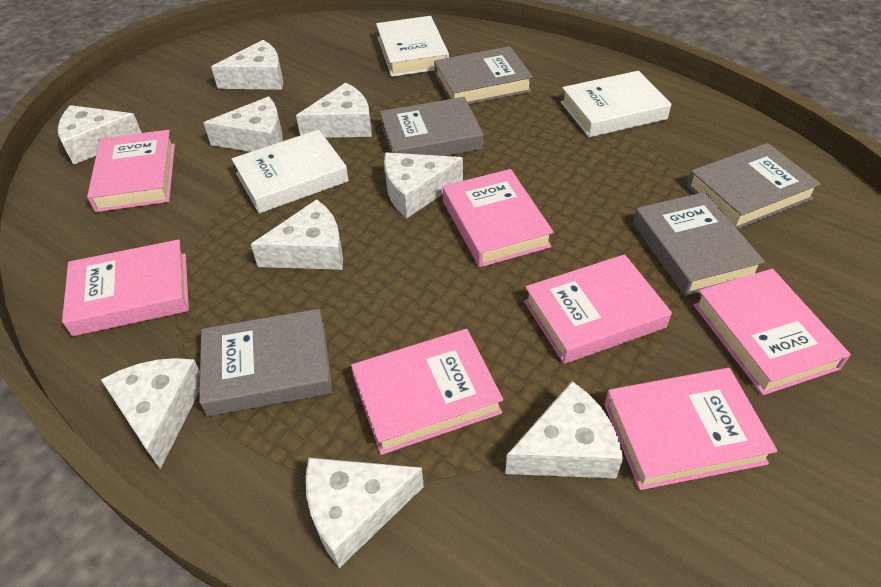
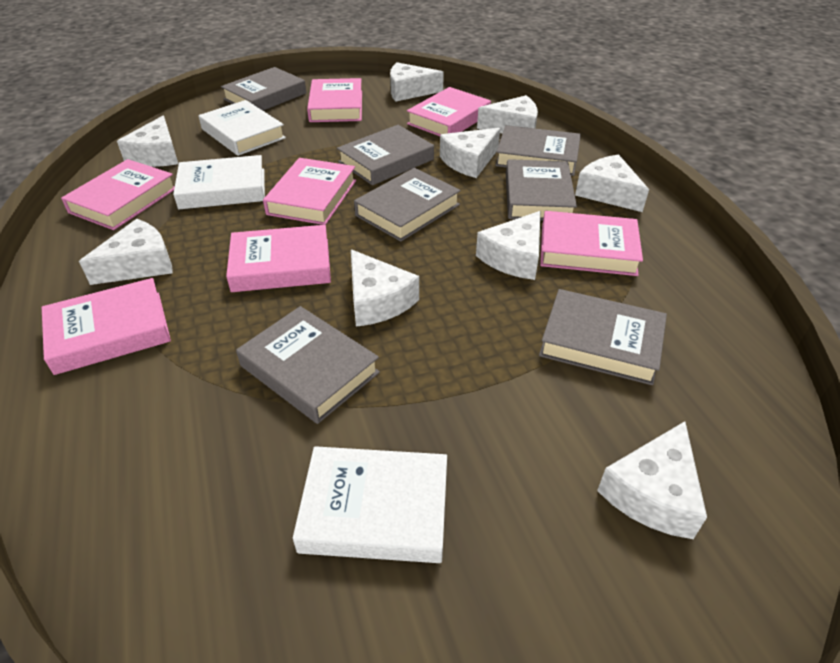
grey book: 5 -> 7

